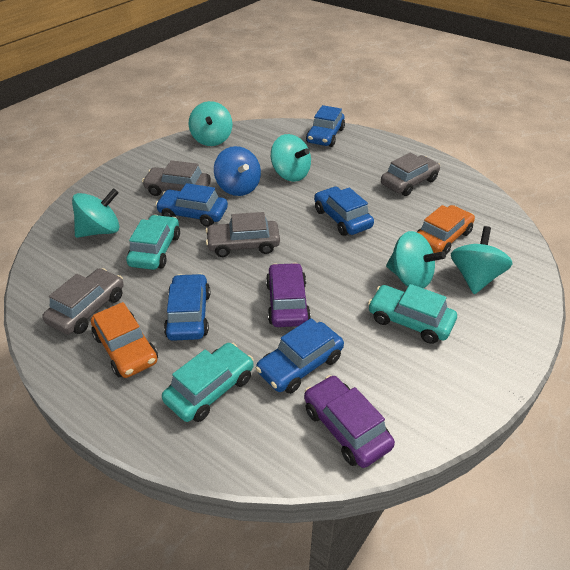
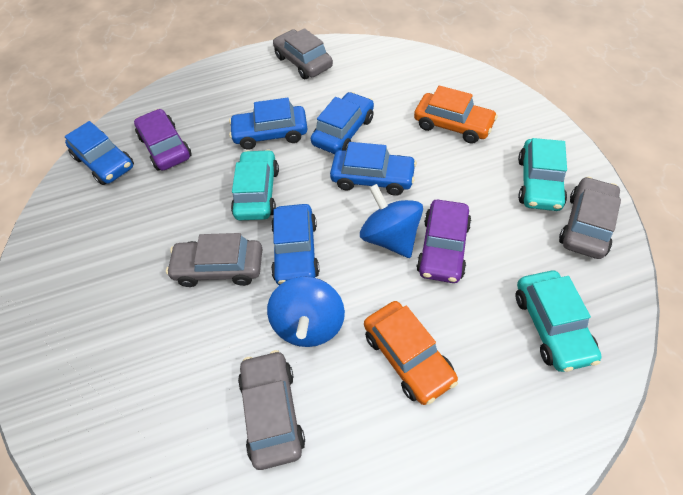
blue spinning top: 1 -> 2
turquoise spinning top: 5 -> 0

